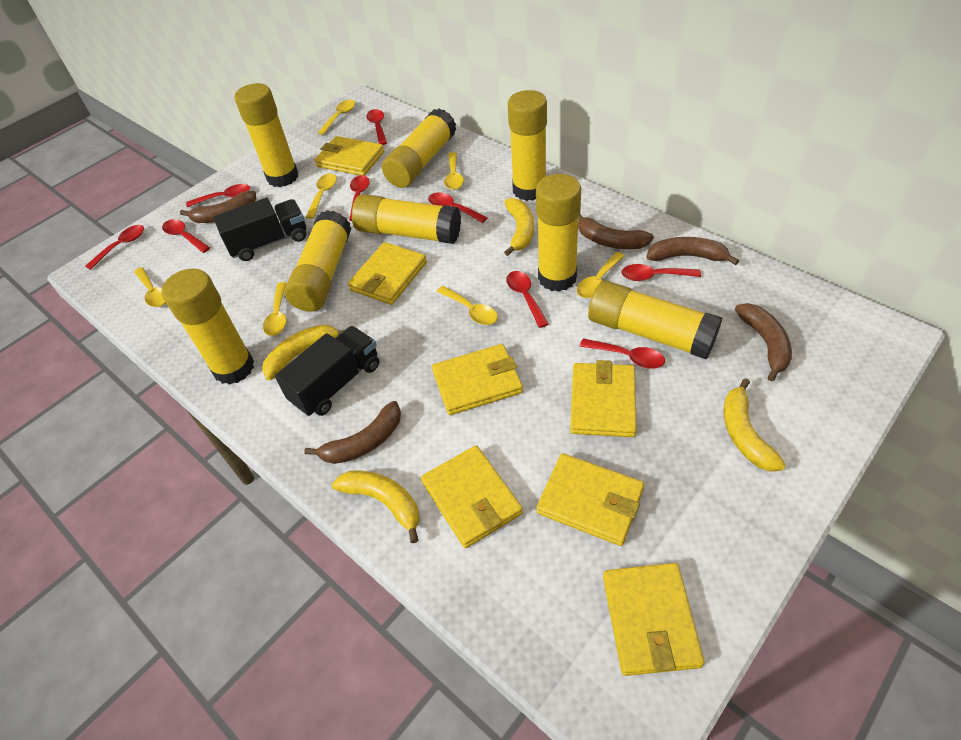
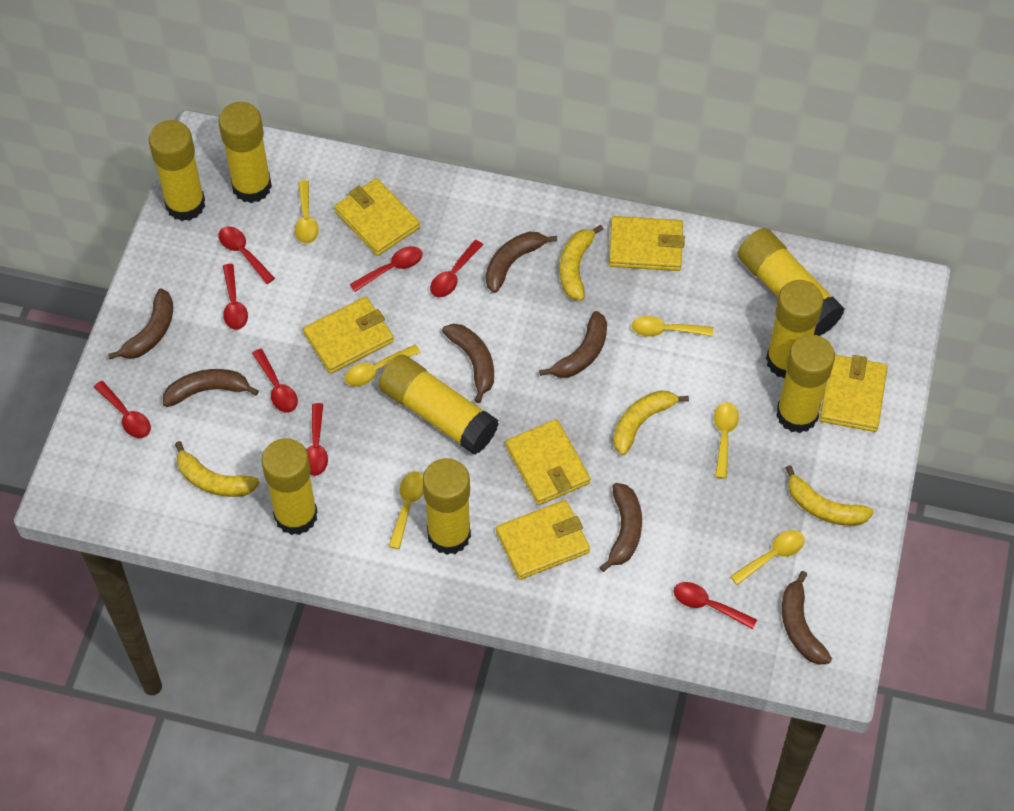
black truck: 2 -> 0
brown banana: 5 -> 7
red spoon: 9 -> 8
yellow spoon: 7 -> 6
yellow wallet: 7 -> 6

